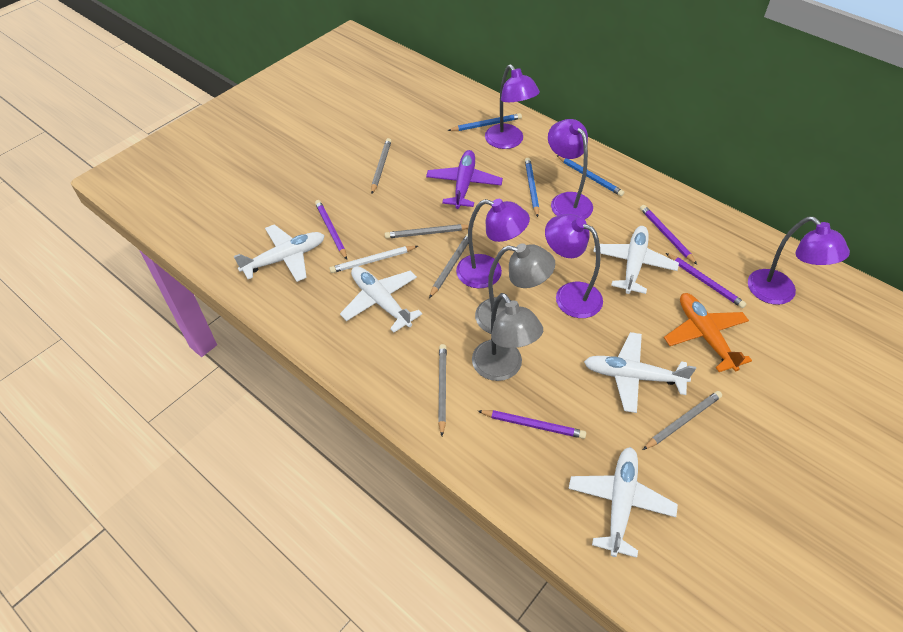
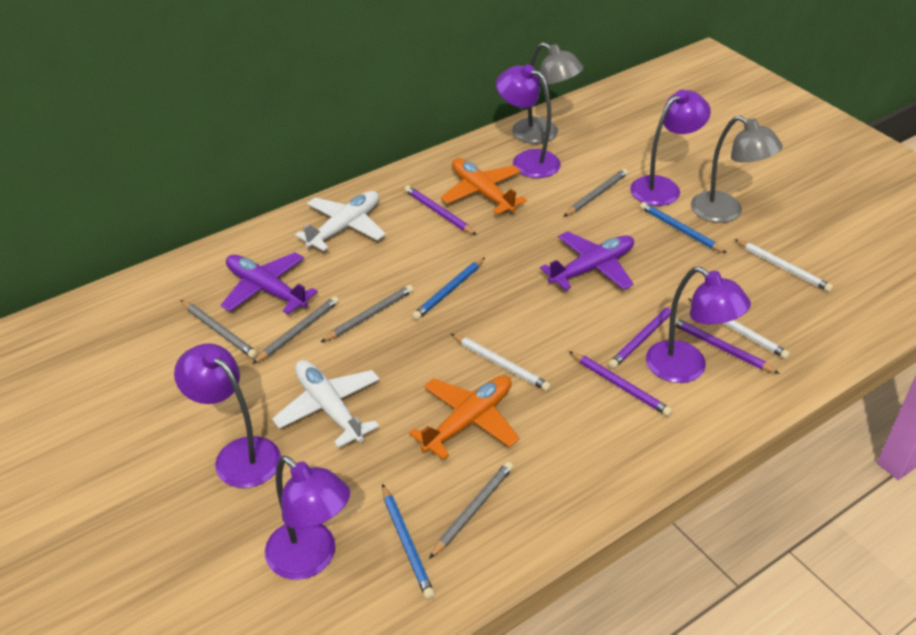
orange plane: 1 -> 2
purple plane: 1 -> 2
white pencil: 1 -> 3
white plane: 5 -> 2

